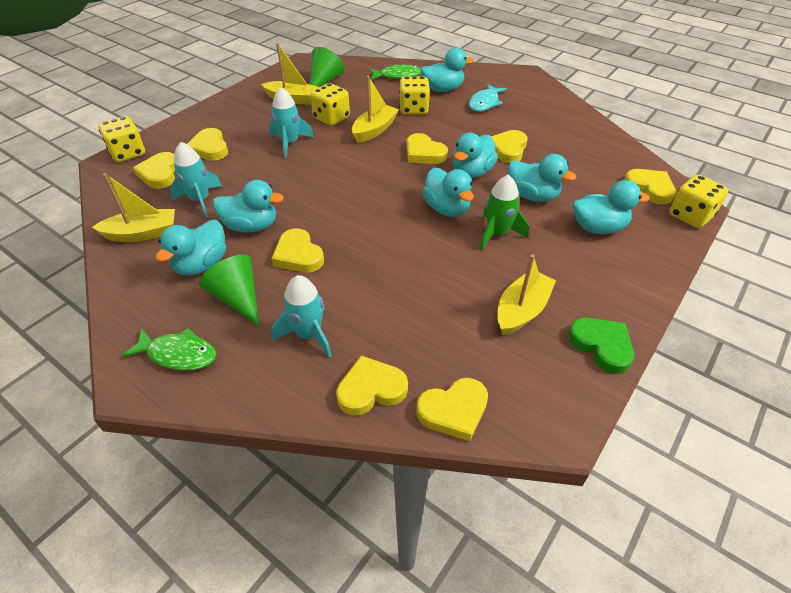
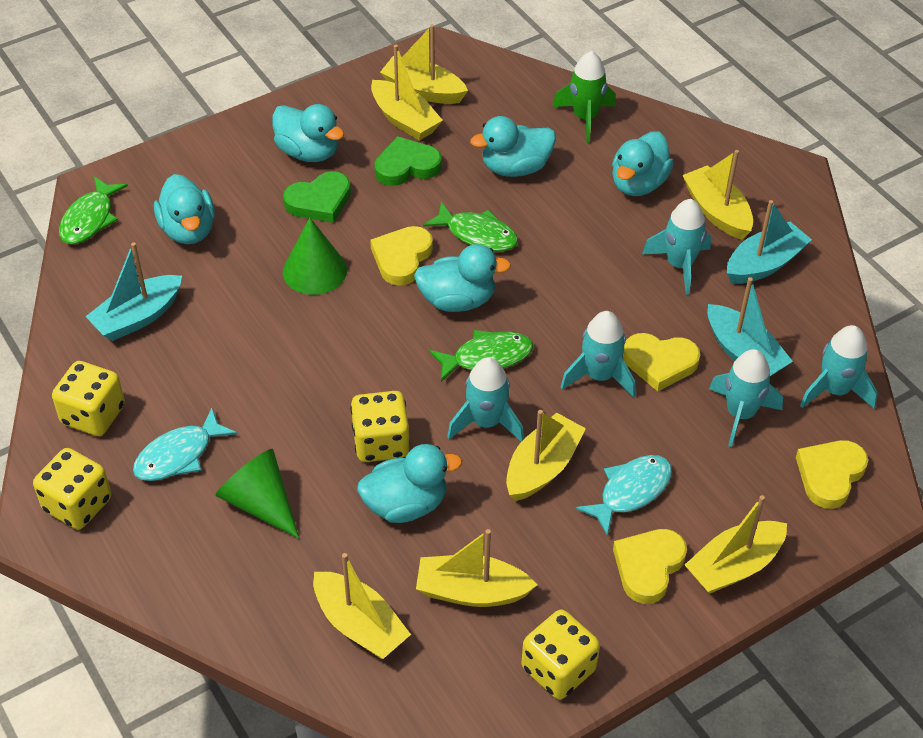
green fish: 2 -> 3
green heart: 1 -> 2
turquoise boat: 0 -> 3
turquoise duck: 7 -> 6
turquoise fish: 1 -> 2
turquoise rocket: 3 -> 5
yellow boat: 4 -> 7
yellow heart: 8 -> 4

